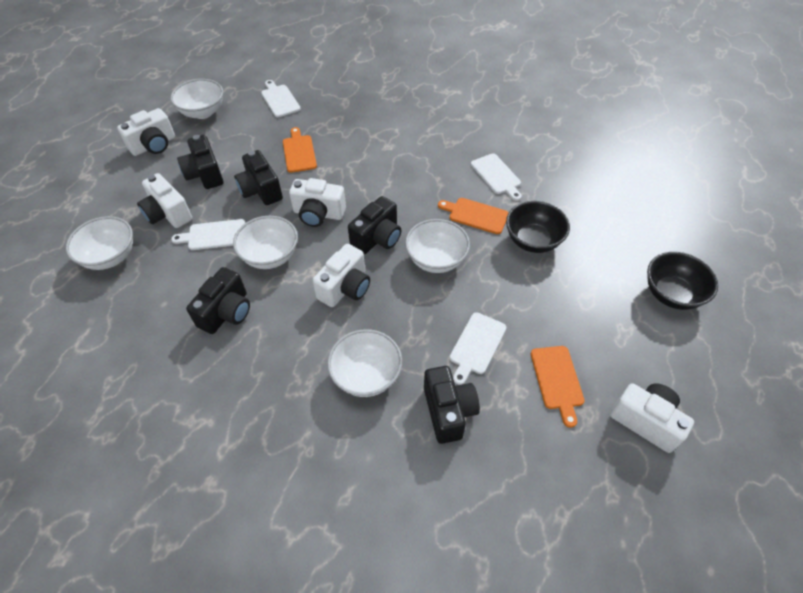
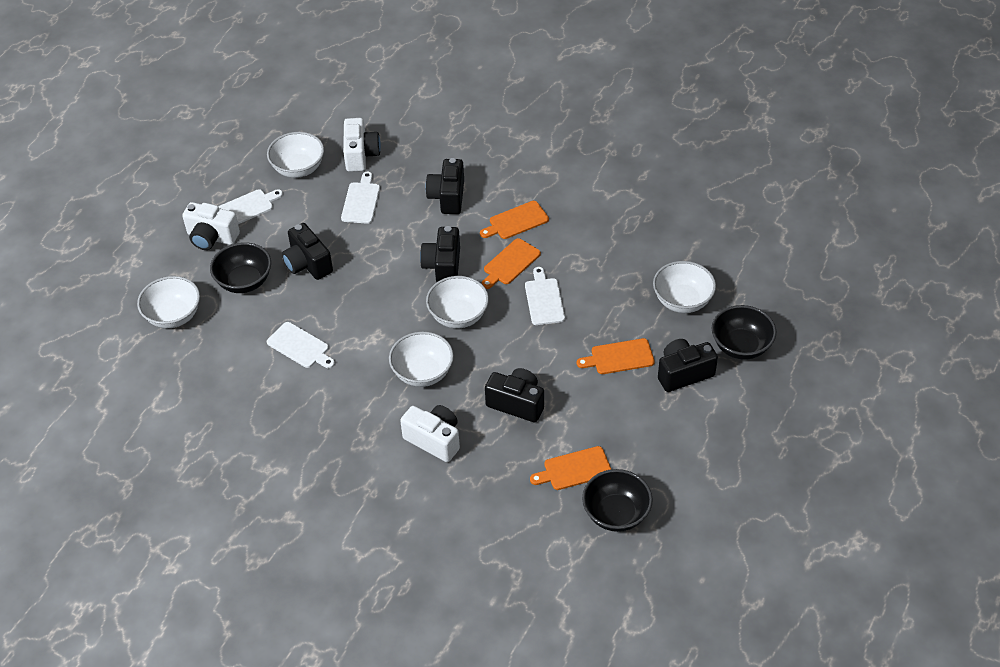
black bowl: 2 -> 3
orange cutting board: 3 -> 4
white camera: 5 -> 3

